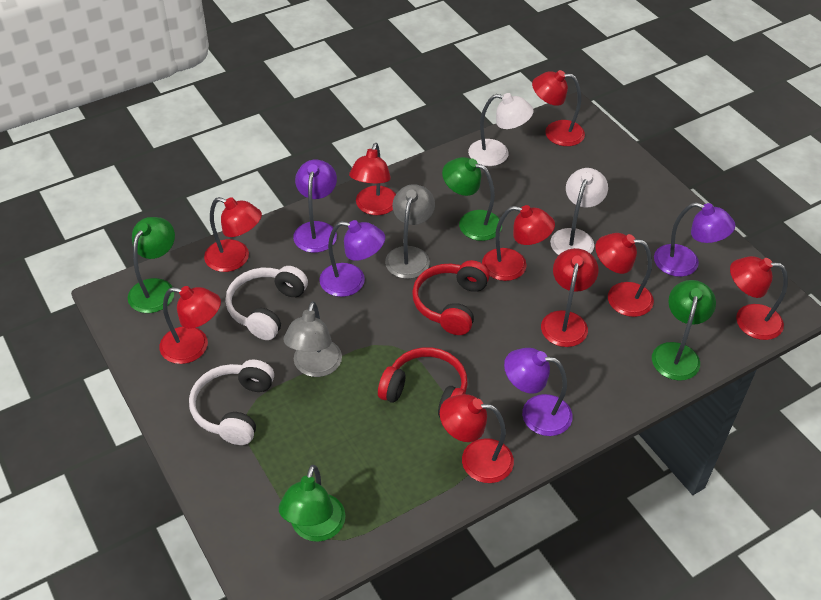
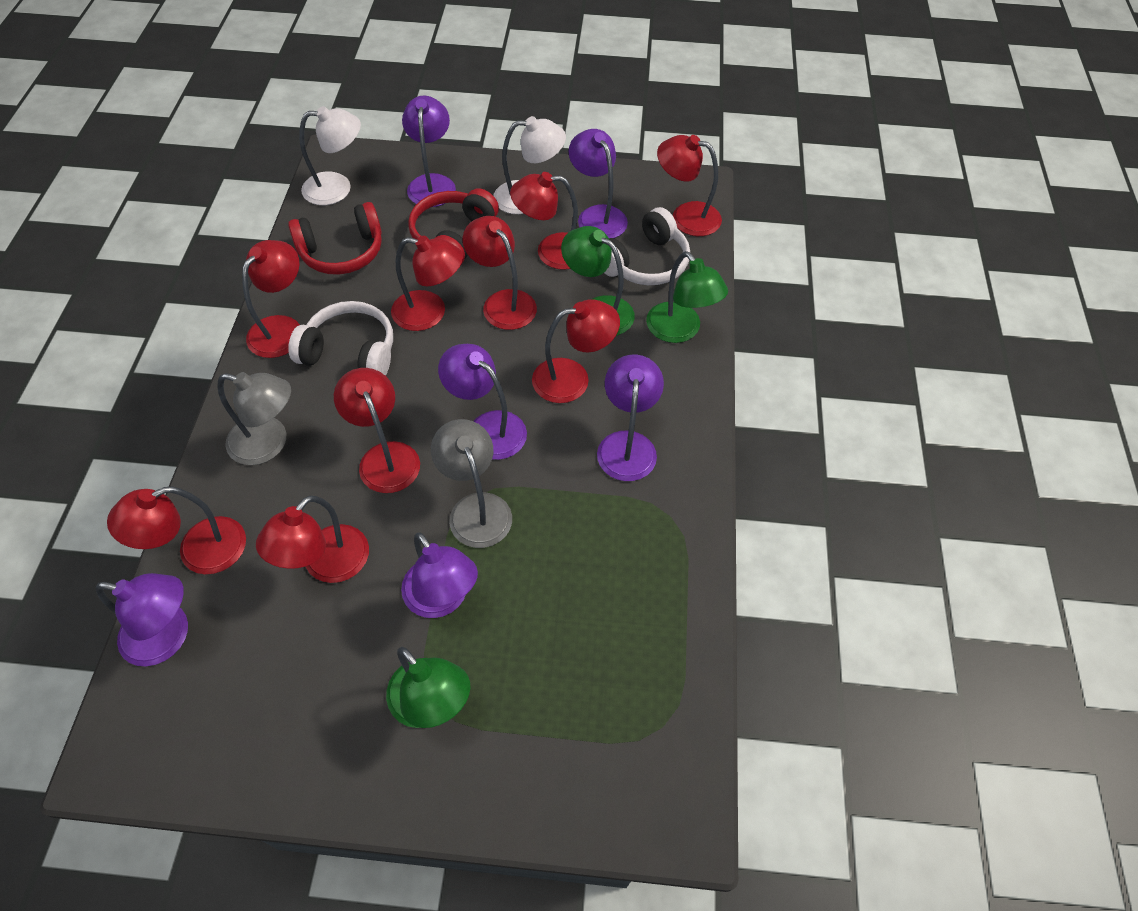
green lamp: 4 -> 3
purple lamp: 4 -> 6

